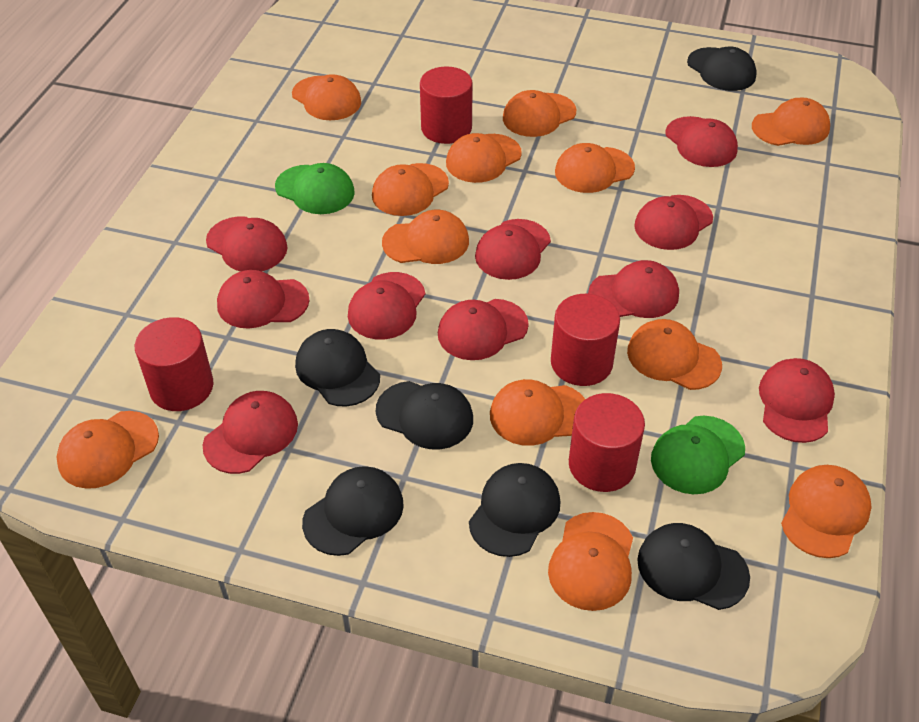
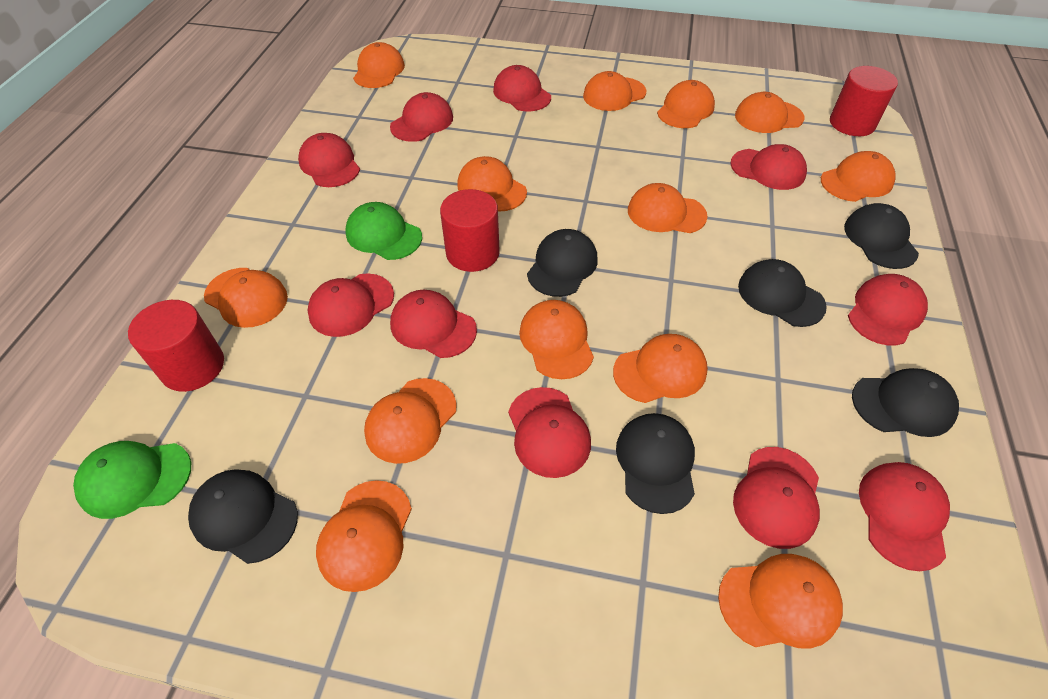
orange cap: 12 -> 13
red cylinder: 4 -> 3

